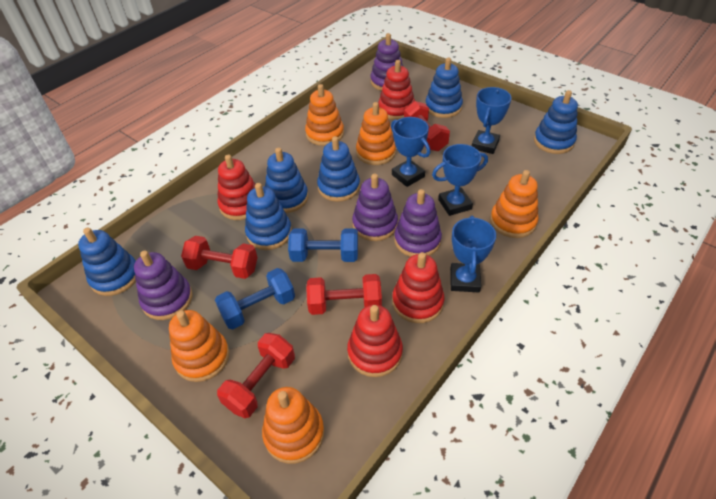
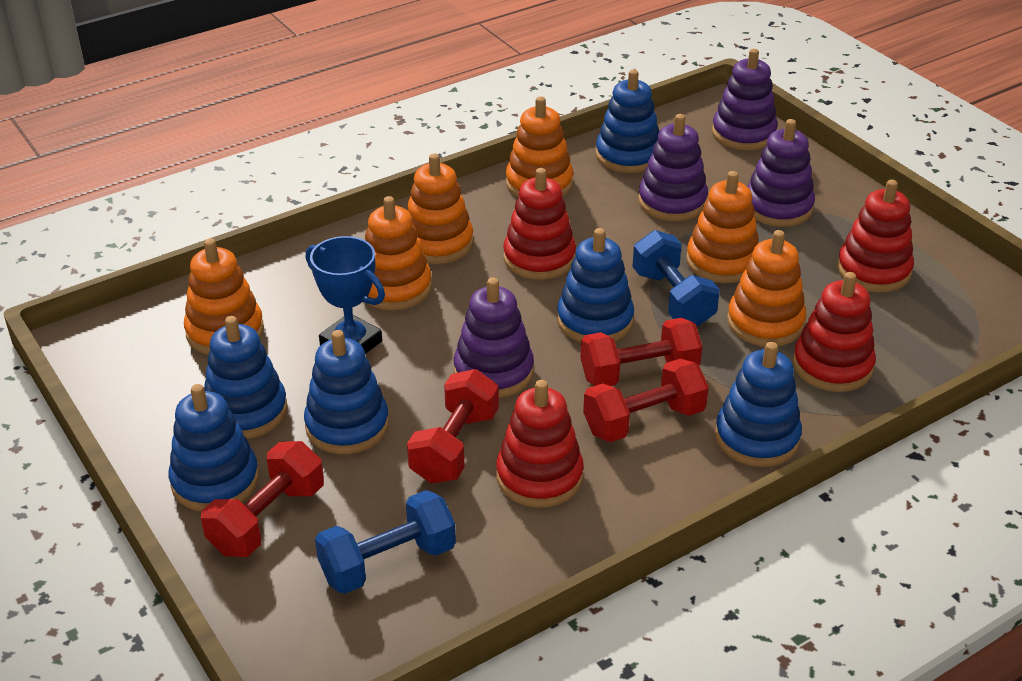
blue trophy: 4 -> 1
orange stacking toy: 5 -> 6

